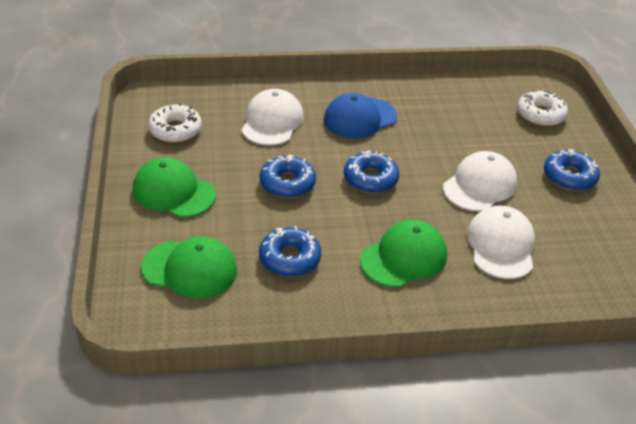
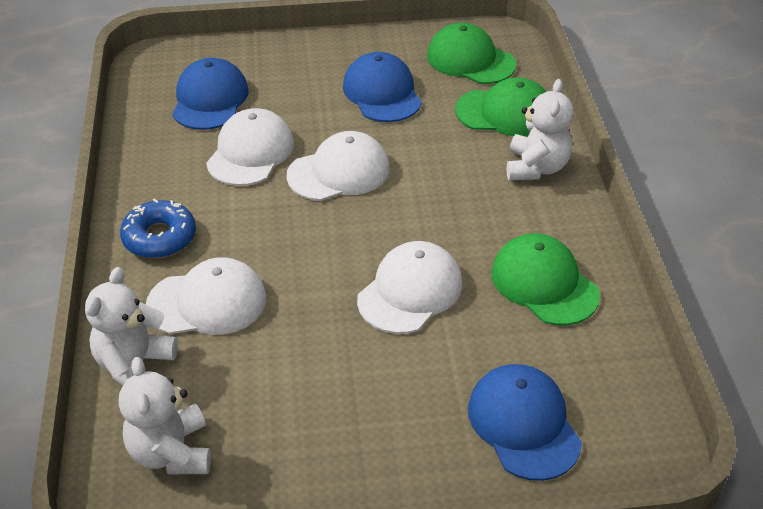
blue cap: 1 -> 3
blue donut: 4 -> 1
white cap: 3 -> 4
white donut: 2 -> 0
white teddy bear: 0 -> 3

